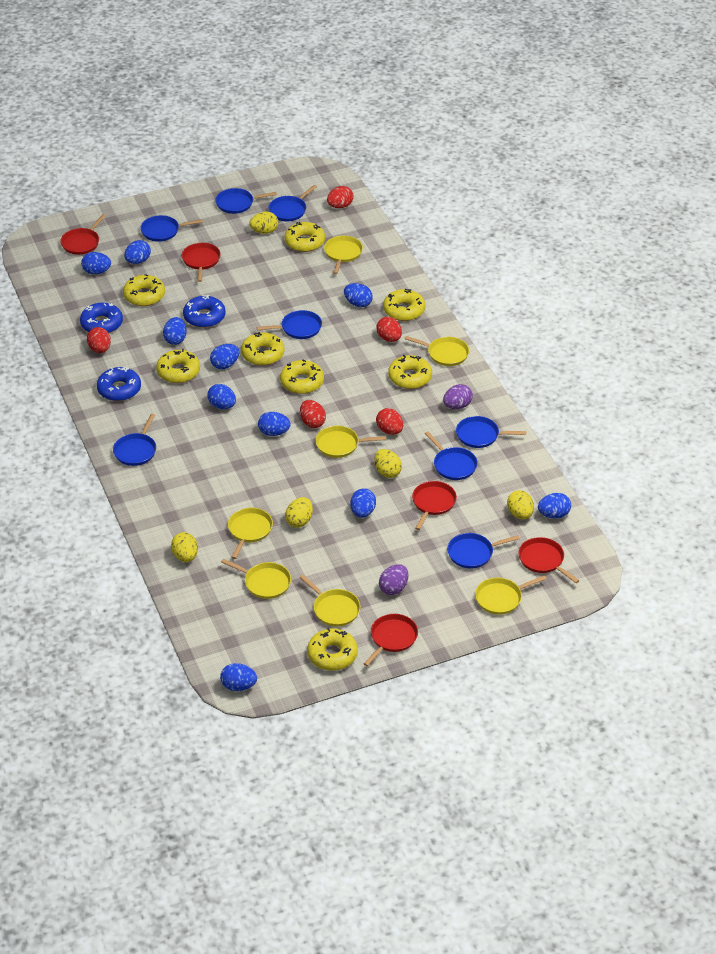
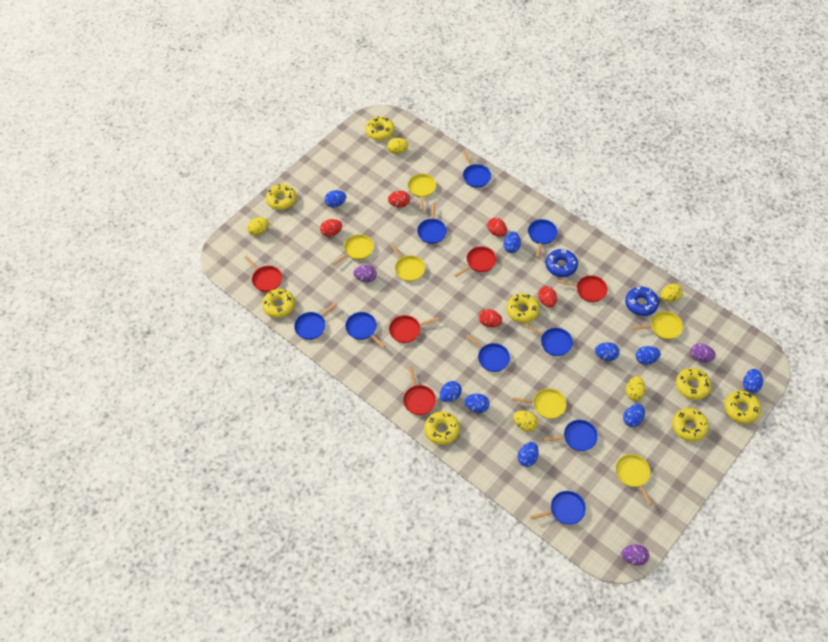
blue donut: 3 -> 2
blue egg: 10 -> 9
blue pan: 8 -> 9
purple egg: 2 -> 3
yellow pan: 7 -> 6

